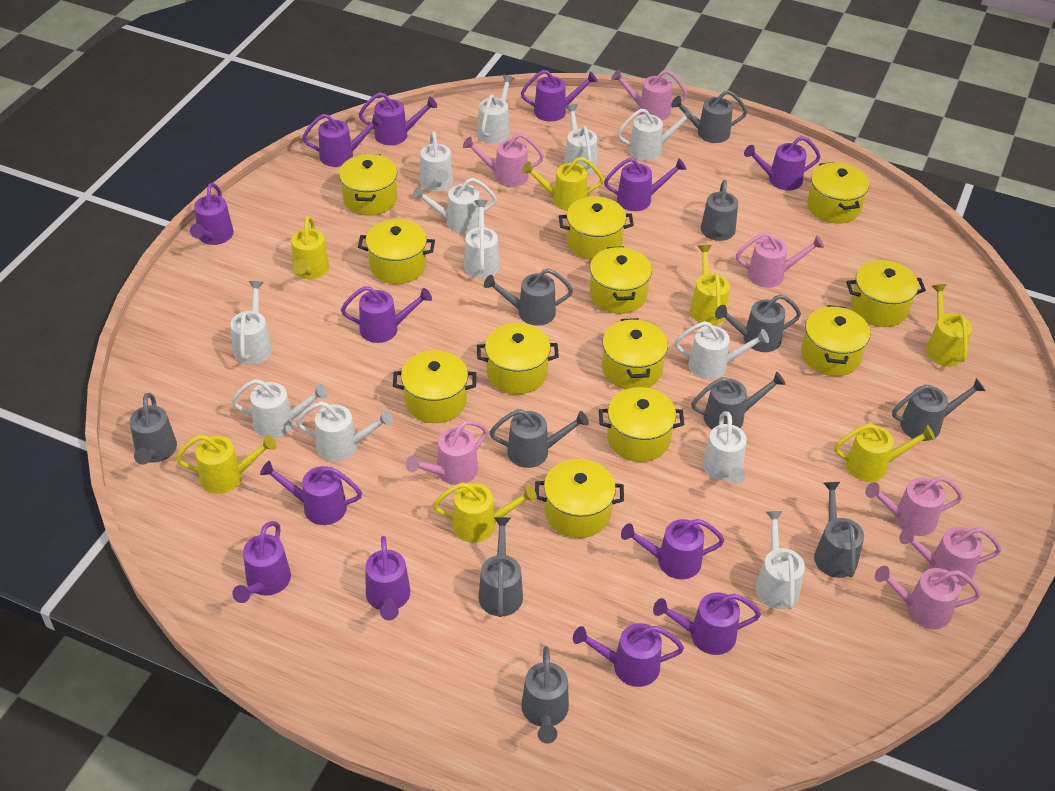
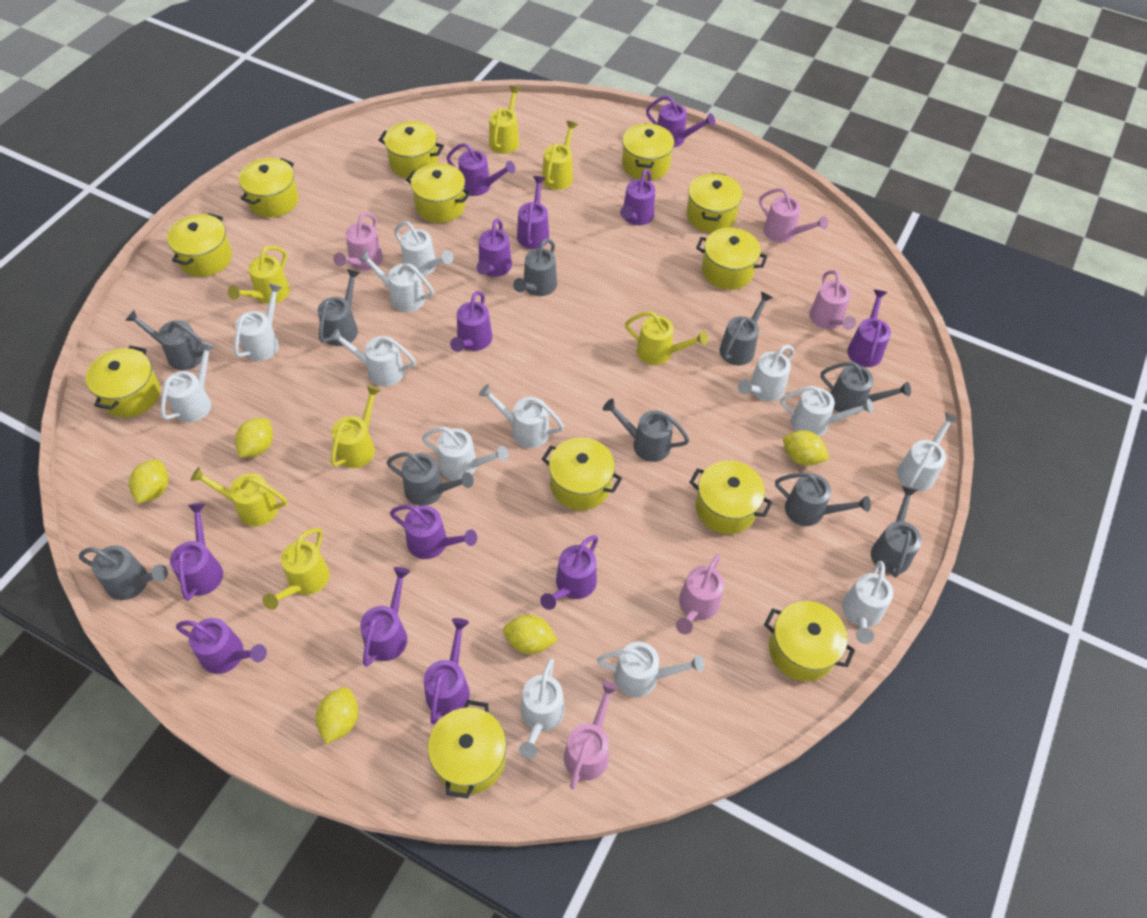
grey watering can: 11 -> 10
pink watering can: 7 -> 5
white watering can: 12 -> 13
yellow lemon: 0 -> 5

